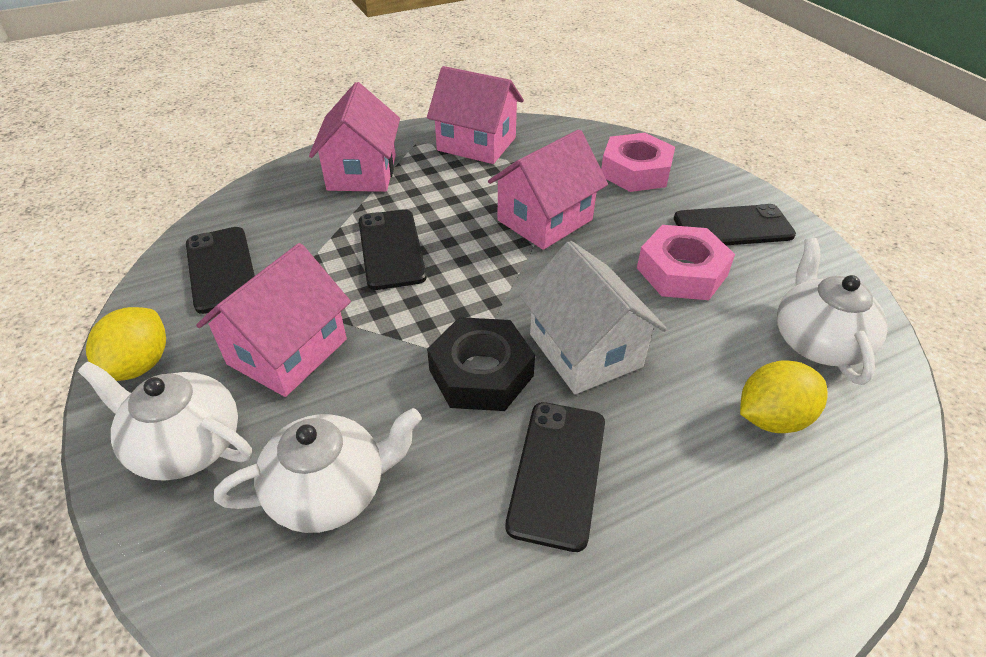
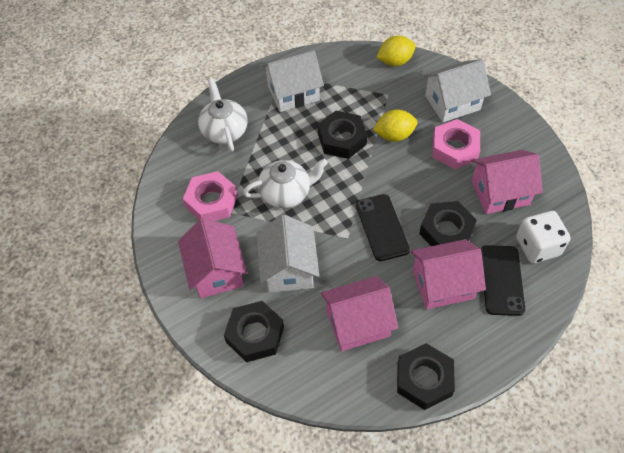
black nut: 1 -> 4
black phone: 4 -> 2
white dice: 0 -> 1
white house: 1 -> 3
white teapot: 3 -> 2

